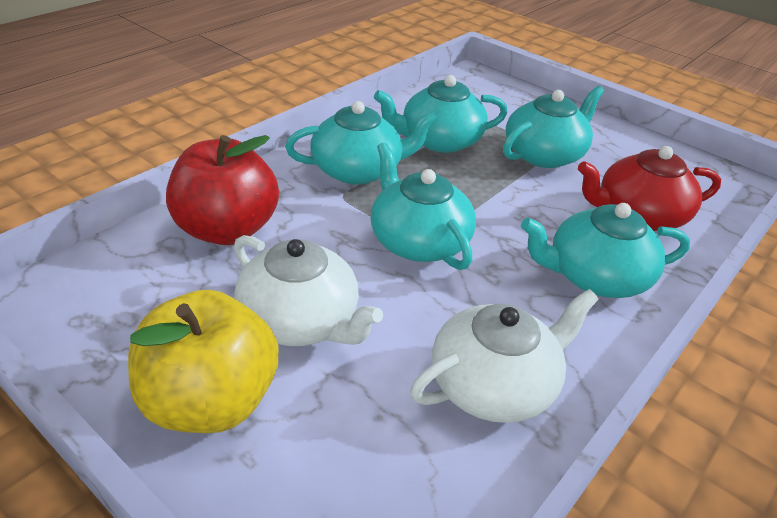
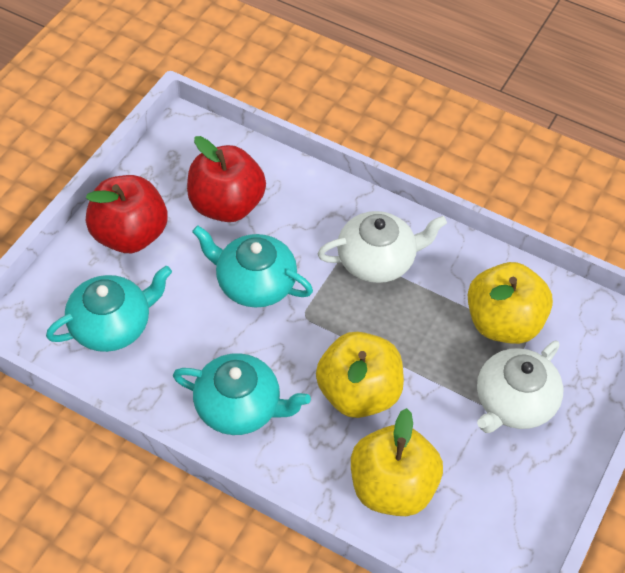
red apple: 1 -> 2
red teapot: 1 -> 0
turquoise teapot: 5 -> 3
yellow apple: 1 -> 3

